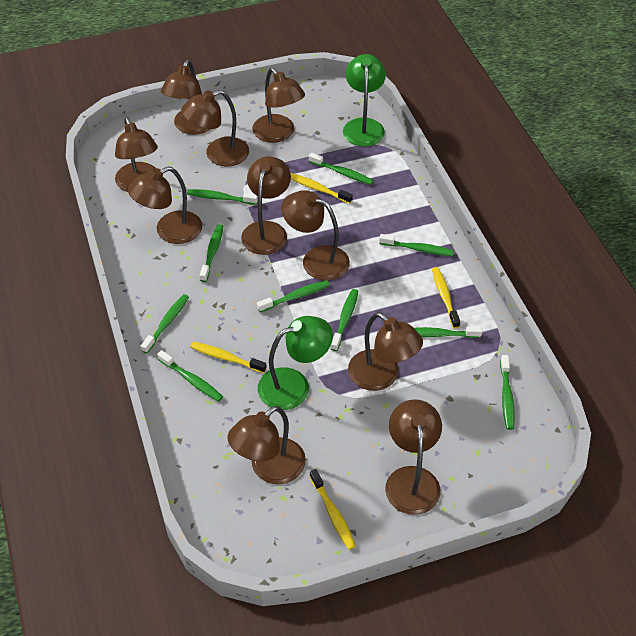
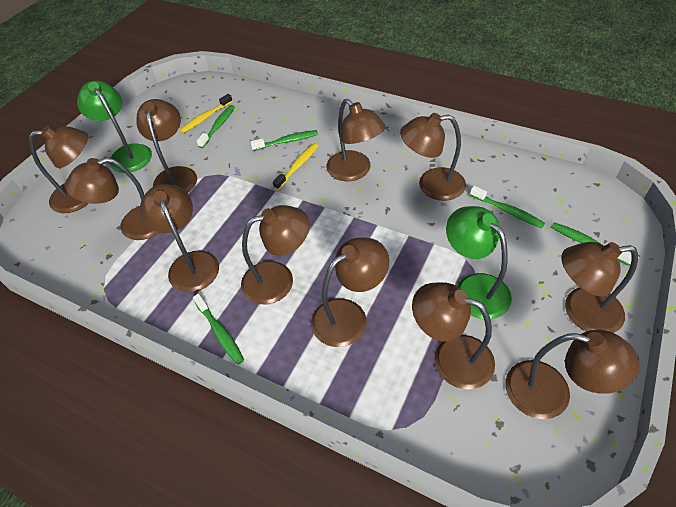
brown lamp: 10 -> 11
green toothbrush: 10 -> 5
yellow toothbrush: 4 -> 2

